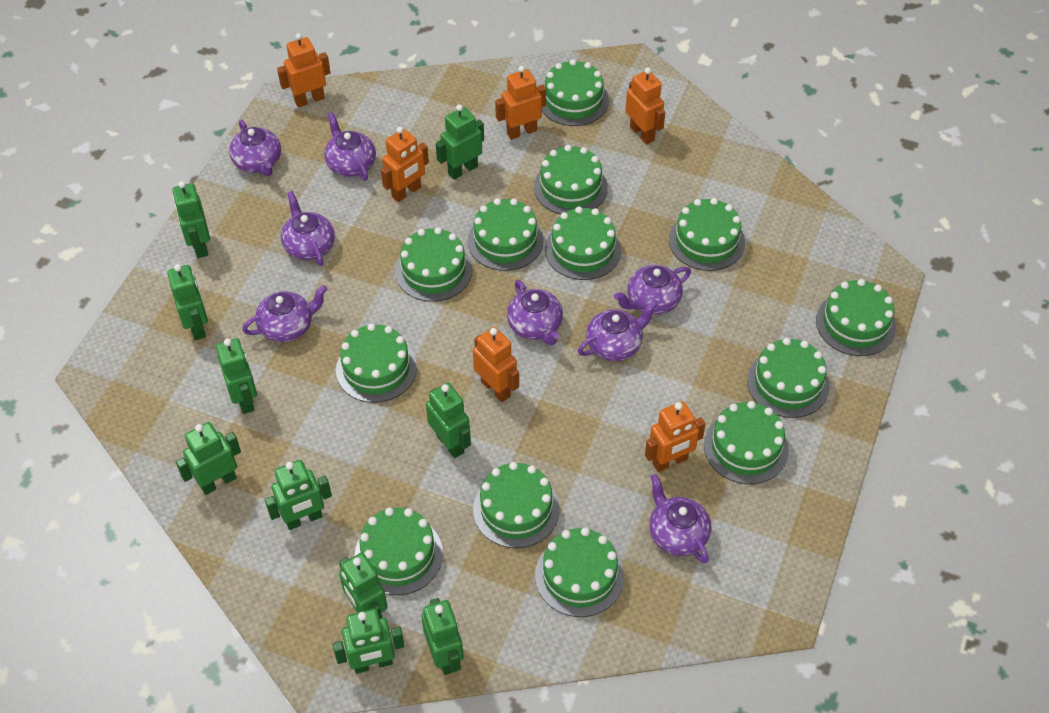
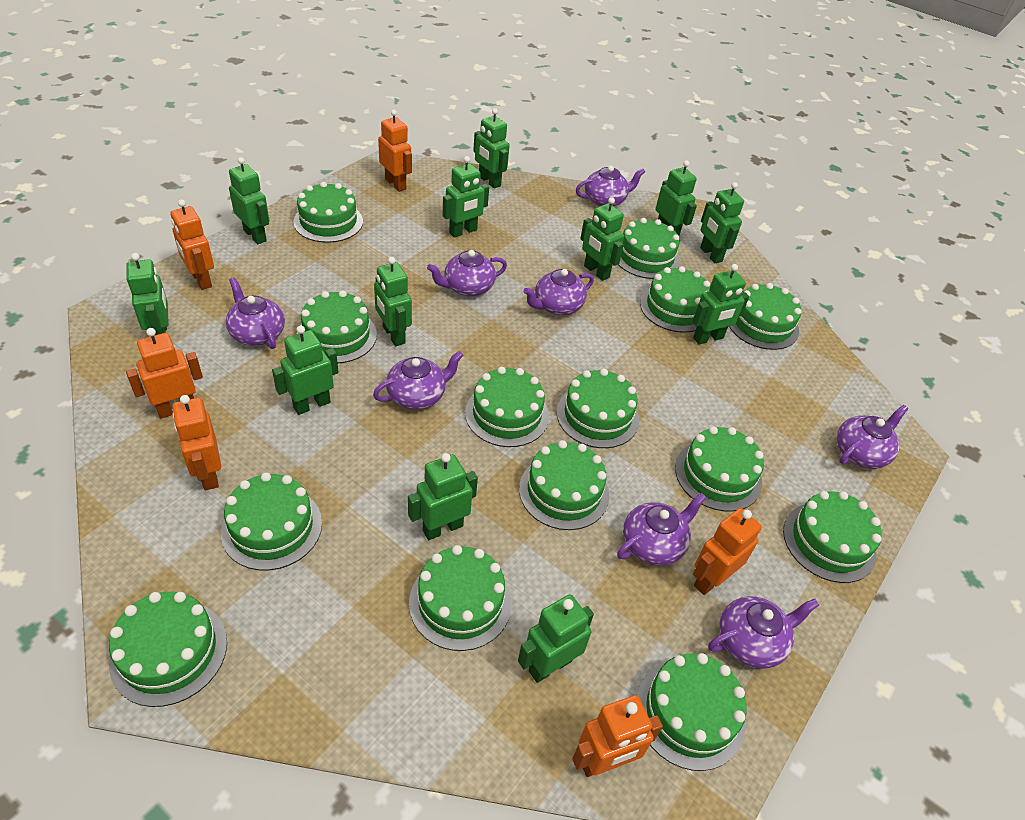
green cake: 13 -> 14
green robot: 10 -> 12

